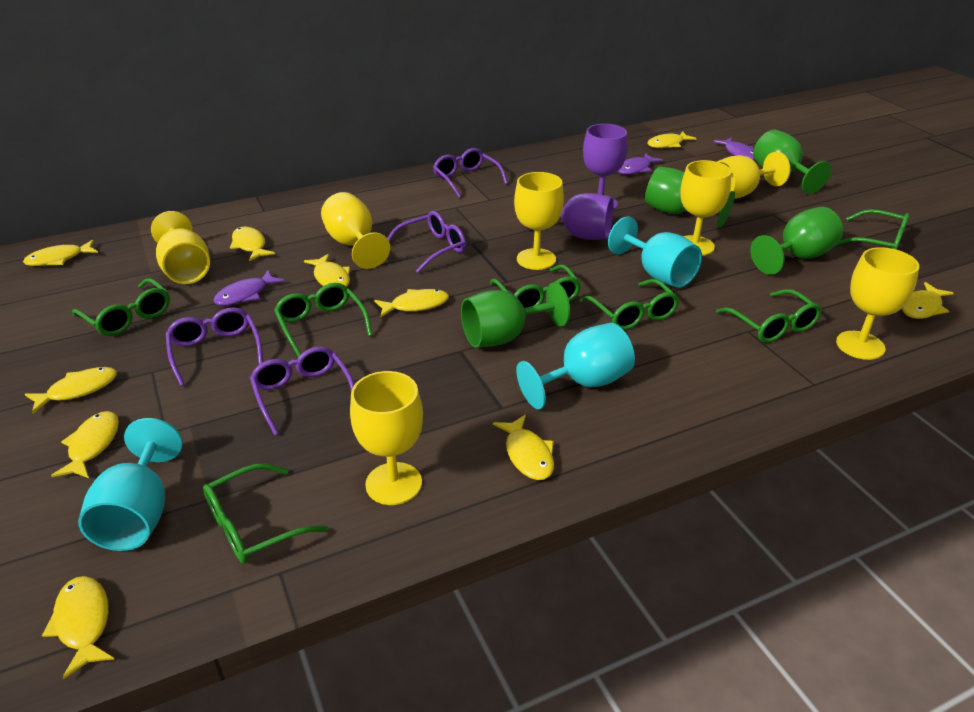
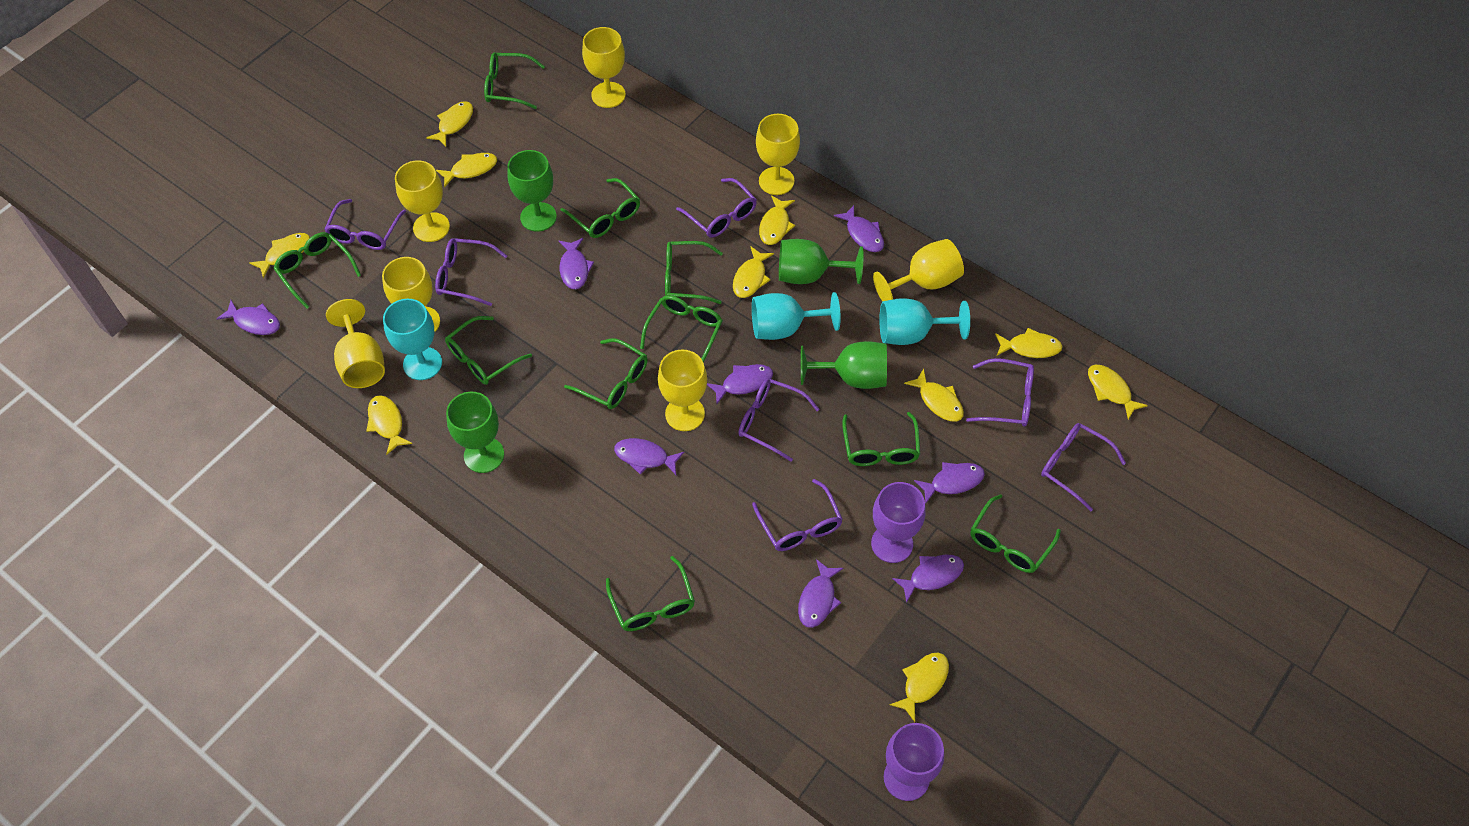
green glasses: 7 -> 10
purple fish: 3 -> 8
purple glasses: 4 -> 7

